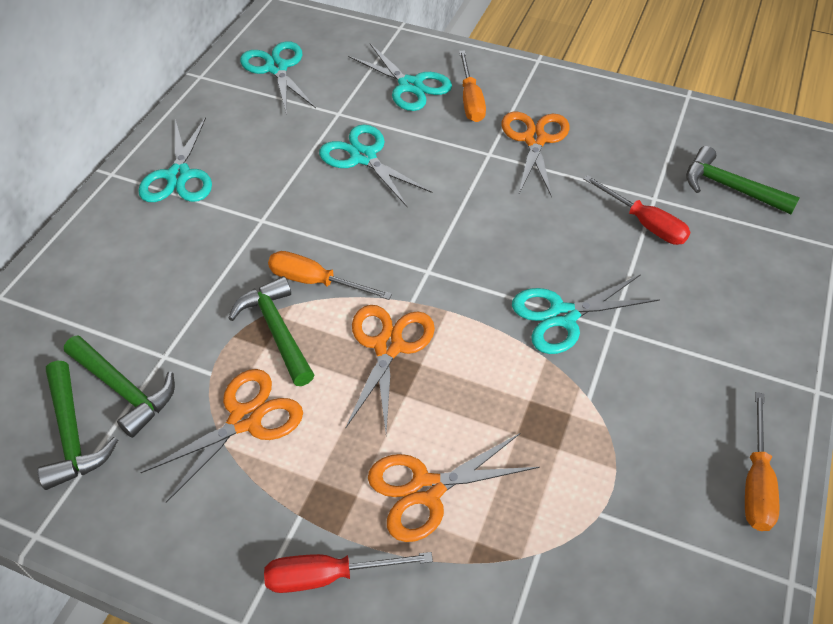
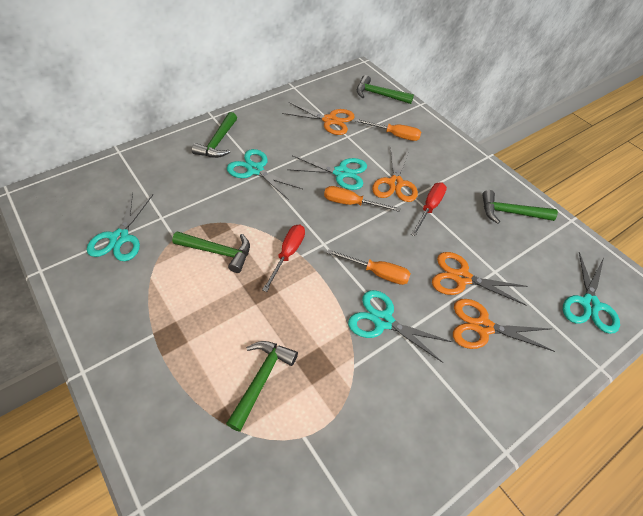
green hammer: 4 -> 5

